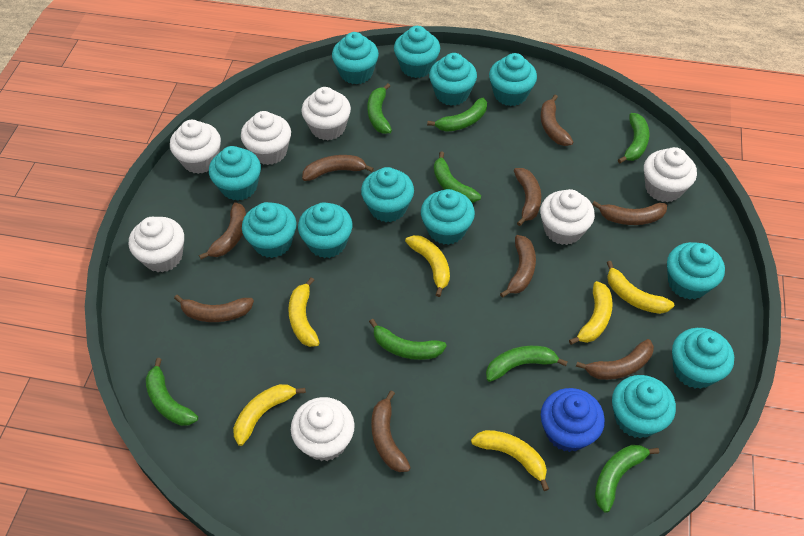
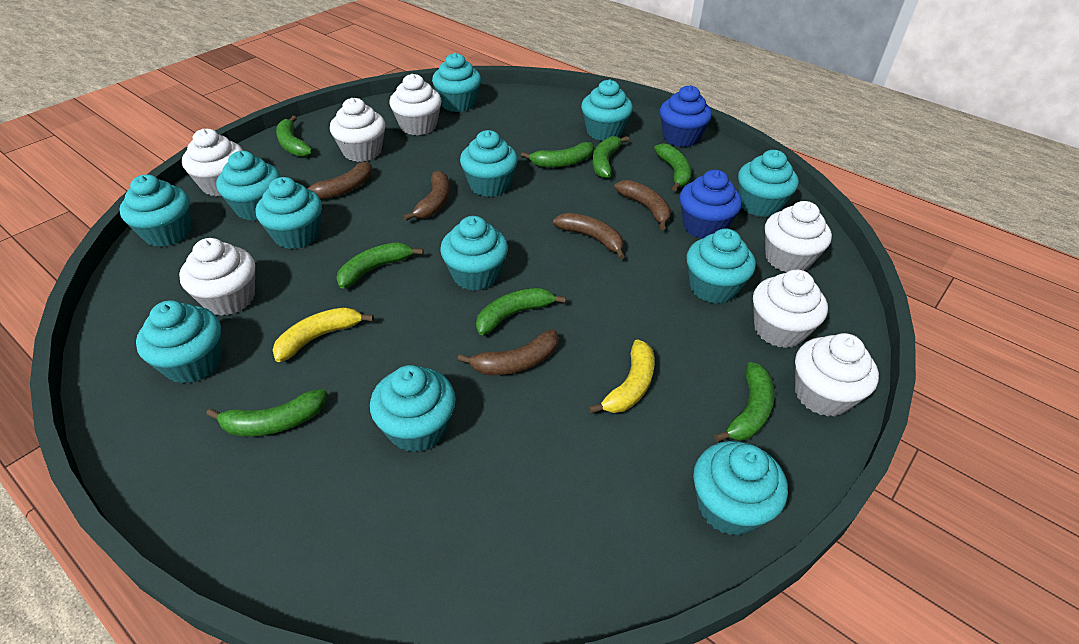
blue cupcake: 1 -> 2
brown banana: 9 -> 5
yellow banana: 6 -> 2

